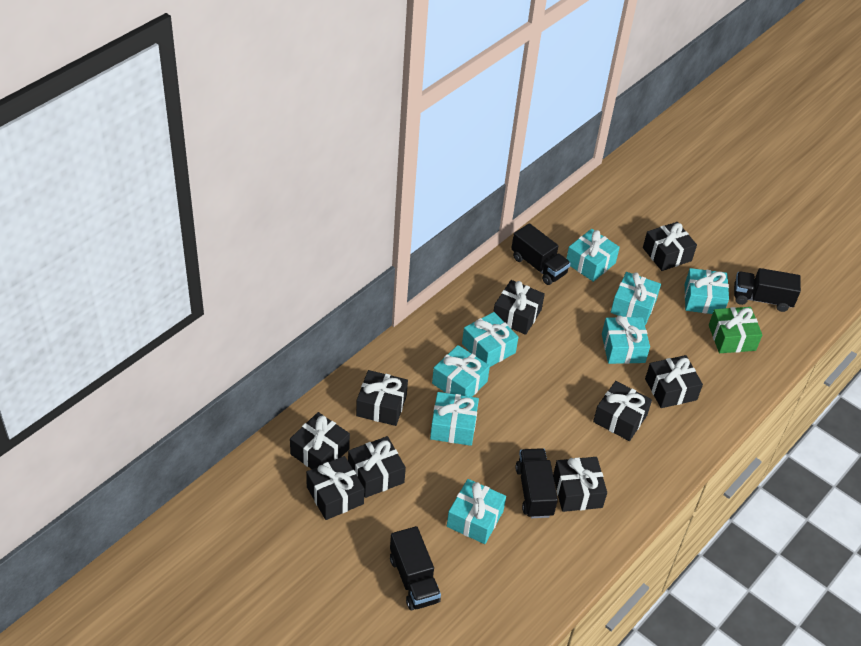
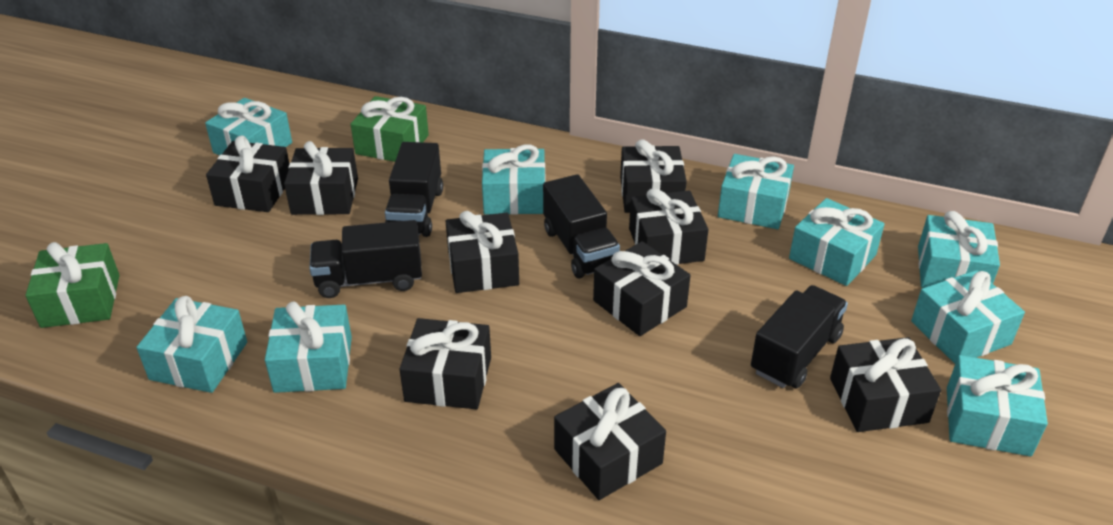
green gift: 1 -> 2
turquoise gift: 8 -> 9

